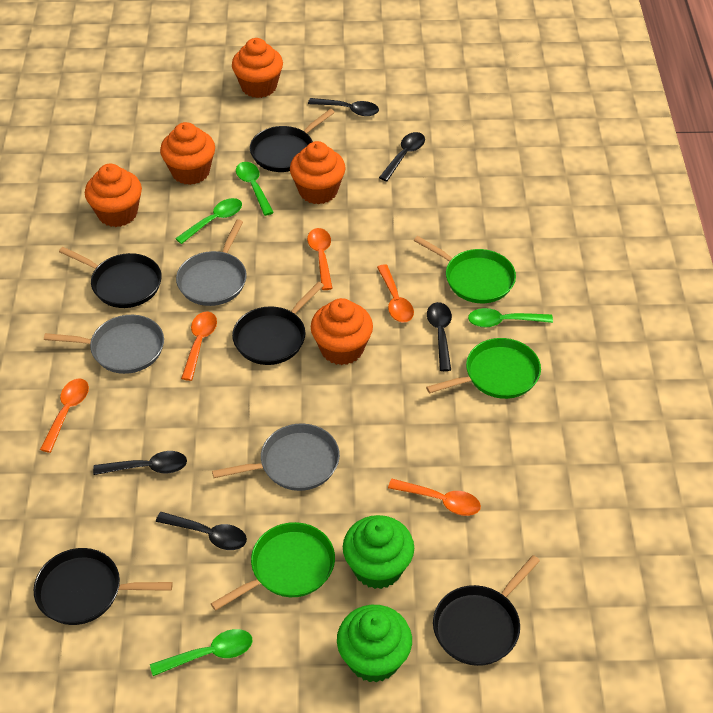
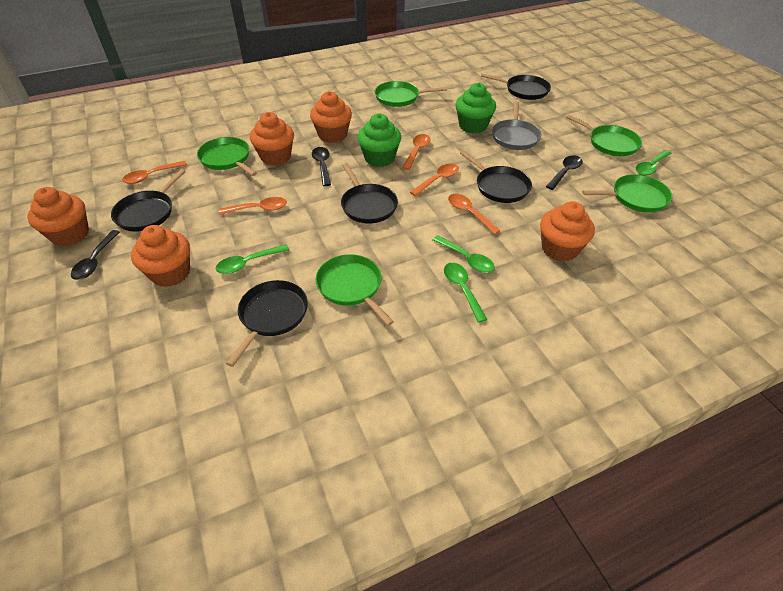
black spoon: 5 -> 3
green pan: 3 -> 5
grey pan: 3 -> 1

